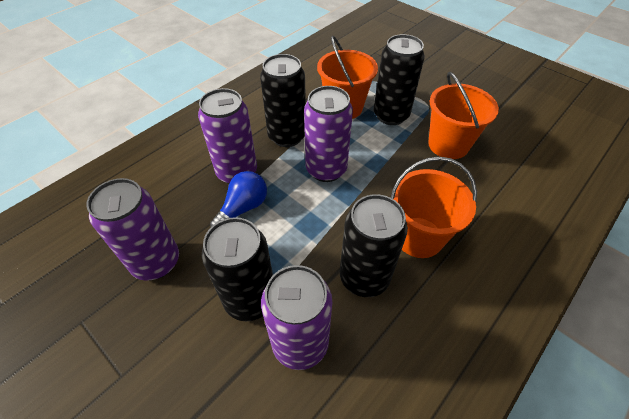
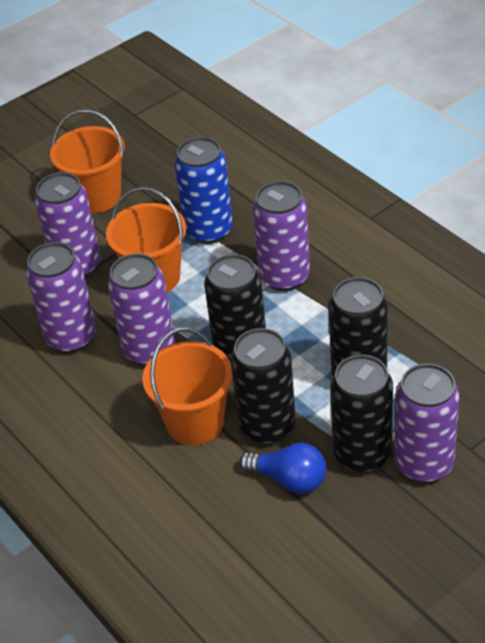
blue can: 0 -> 1
purple can: 4 -> 5

